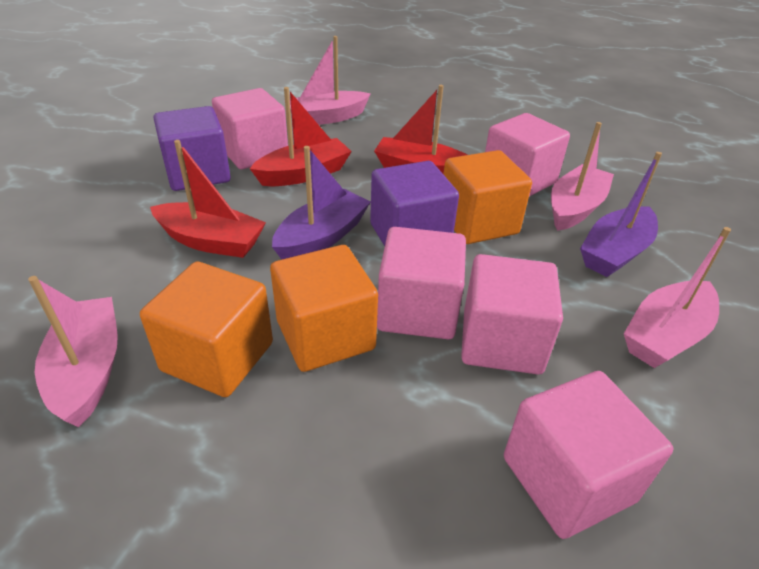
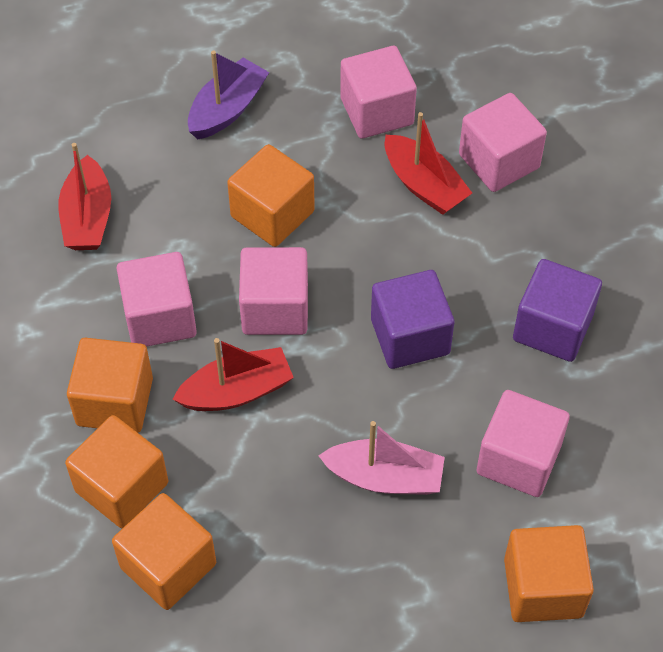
orange cube: 3 -> 5
pink boat: 4 -> 1
purple boat: 2 -> 1

